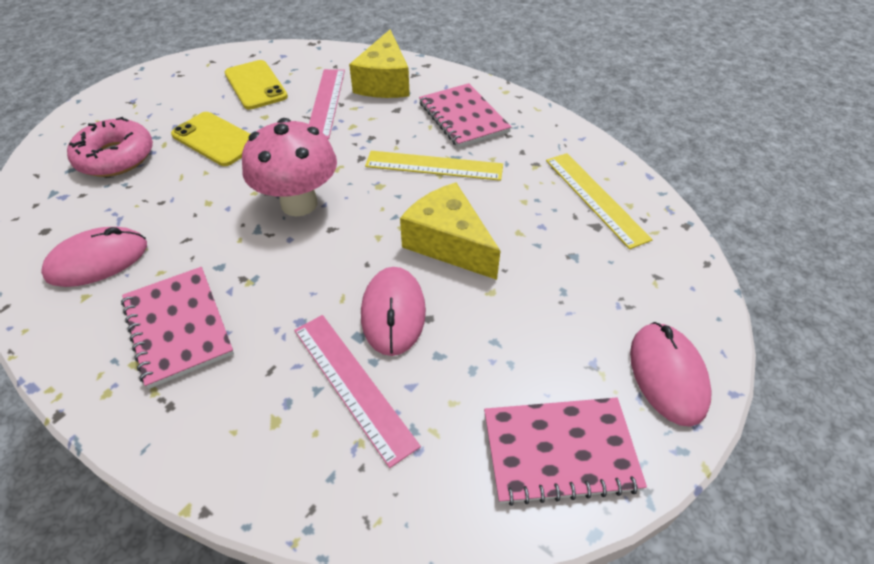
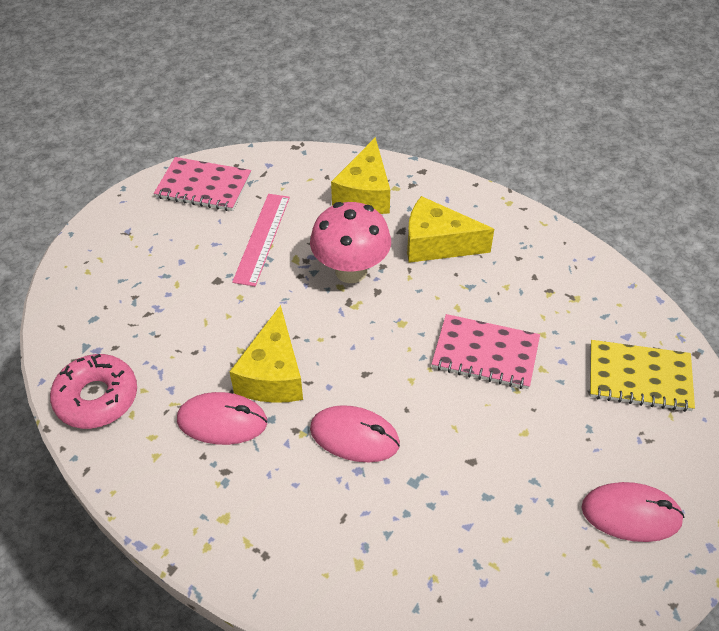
pink notebook: 3 -> 2
pink ruler: 2 -> 1
yellow cheese: 2 -> 3
yellow notebook: 0 -> 1
yellow phone: 2 -> 0
yellow ruler: 2 -> 0

